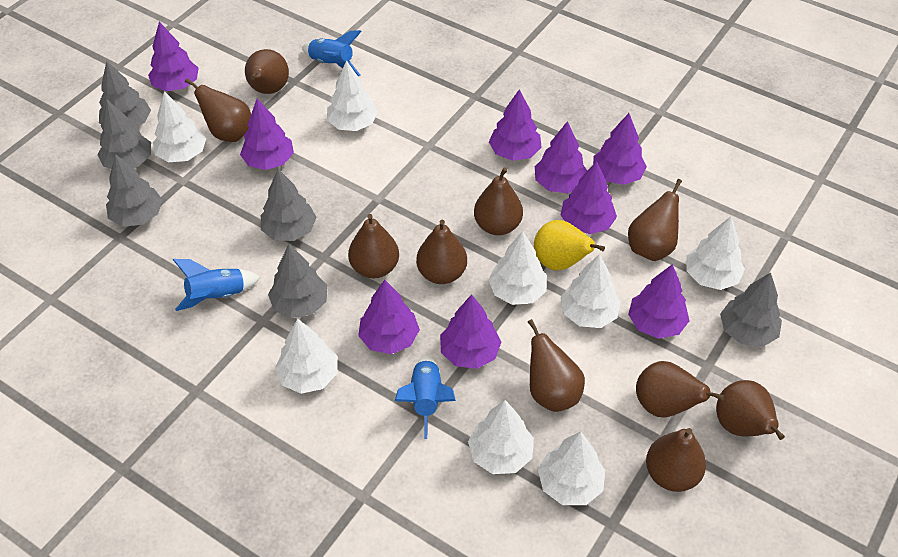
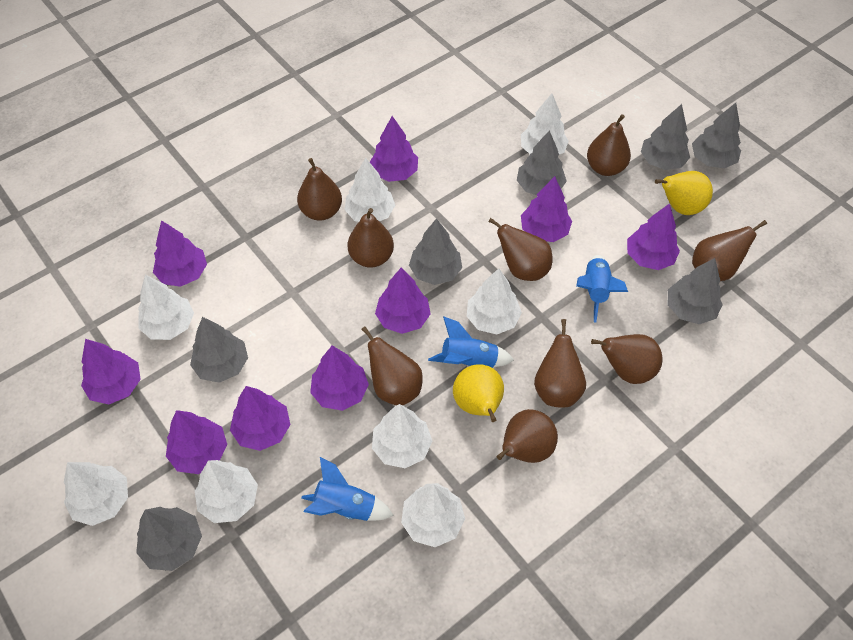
brown pear: 10 -> 9
grey tree: 6 -> 7
yellow pear: 1 -> 2

